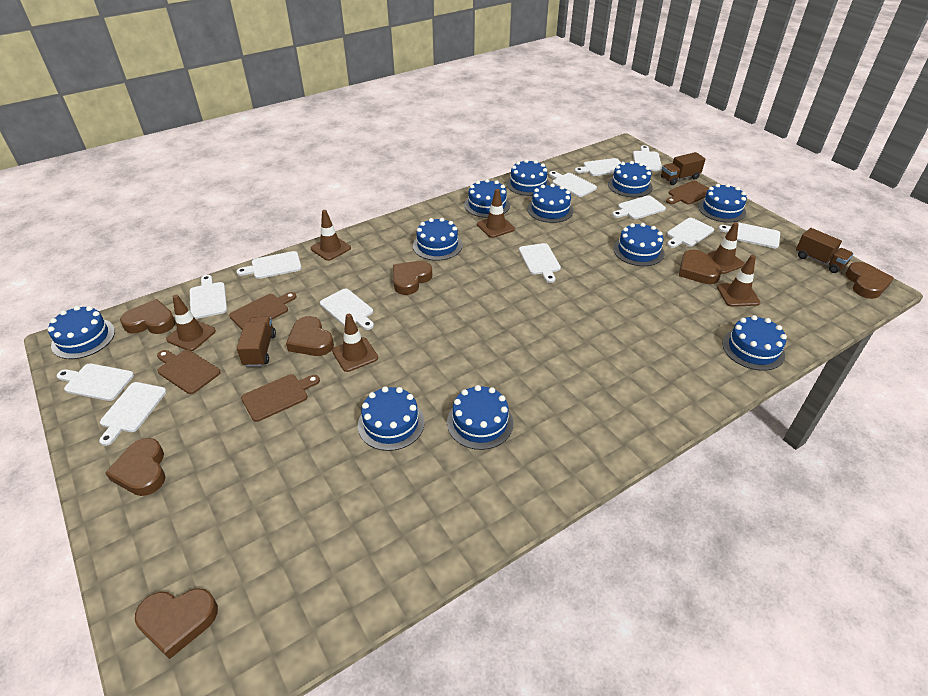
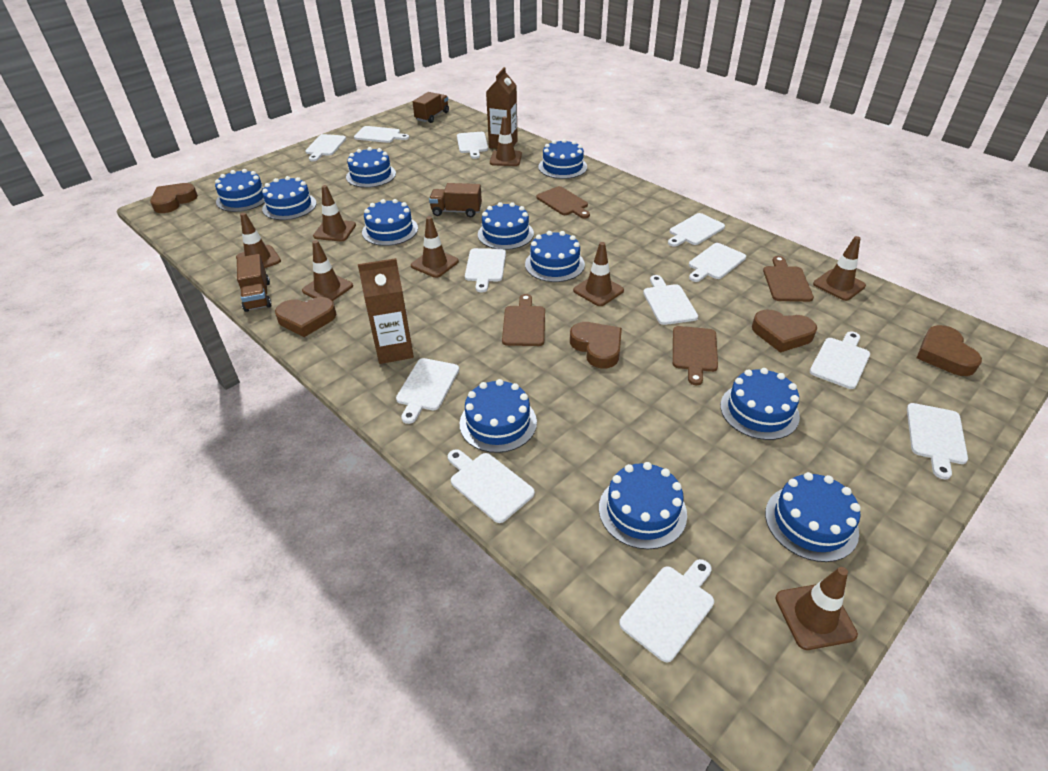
brown carton: 0 -> 2
brown heart: 7 -> 5
brown traffic cone: 6 -> 8

